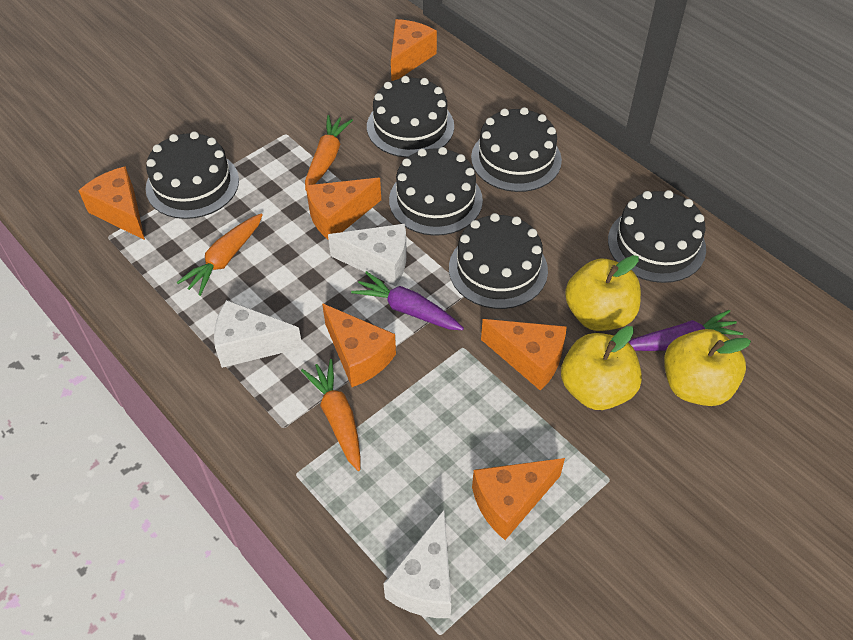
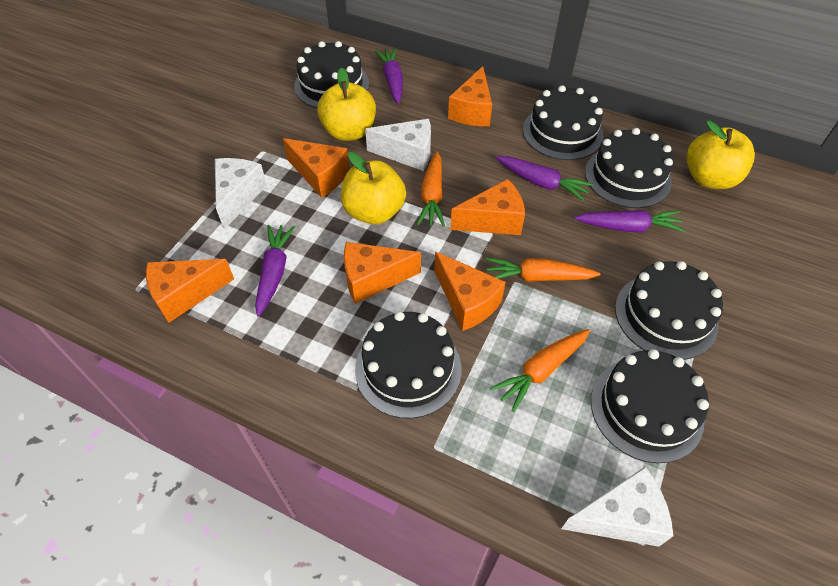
purple carrot: 2 -> 4

